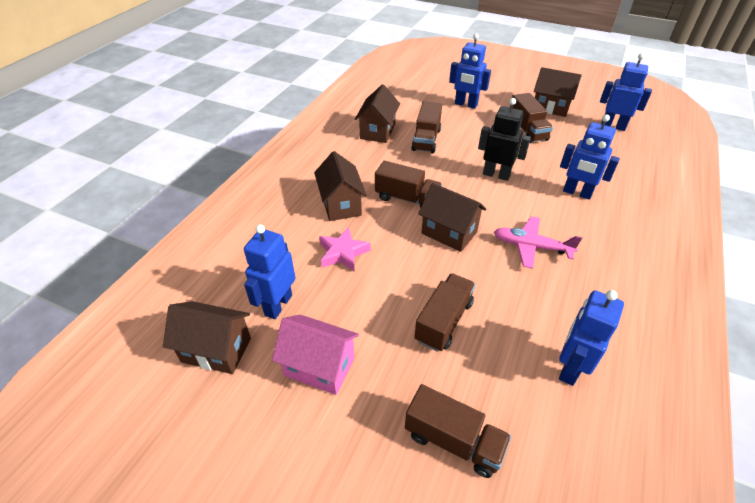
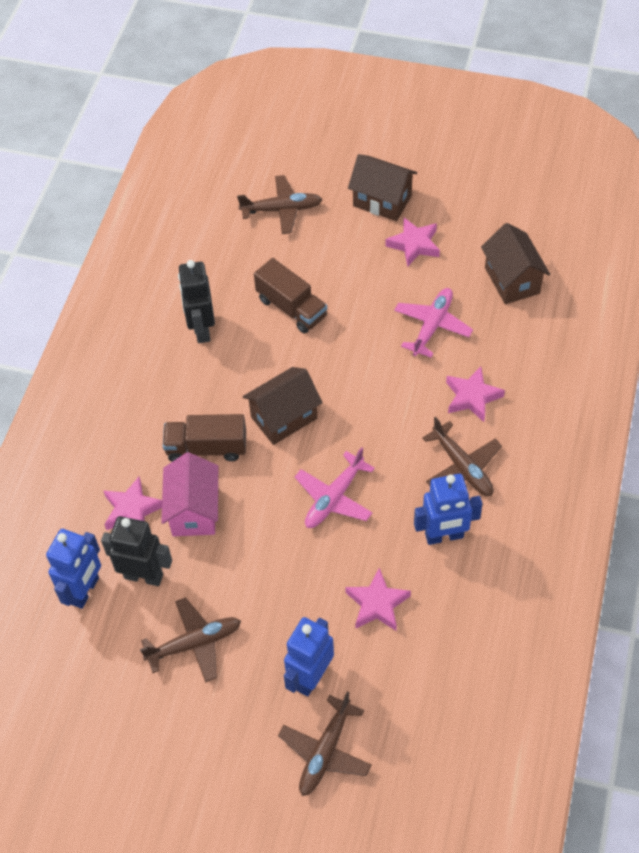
black robot: 1 -> 2
blue robot: 5 -> 3
brown house: 5 -> 3
brown plane: 0 -> 4
brown truck: 5 -> 2
pink plane: 1 -> 2
pink star: 1 -> 4

